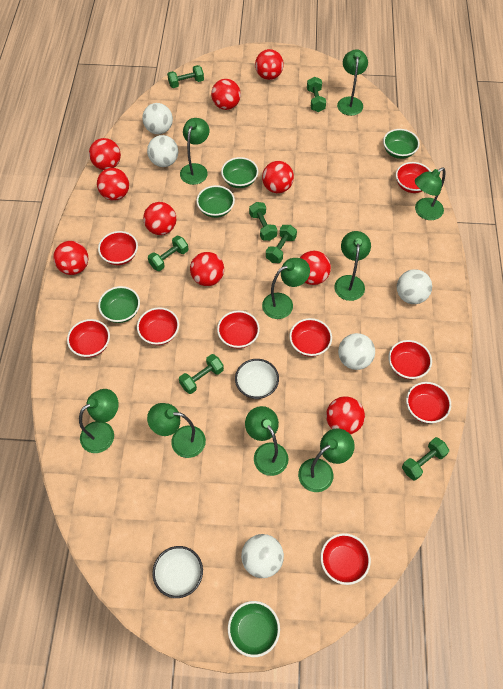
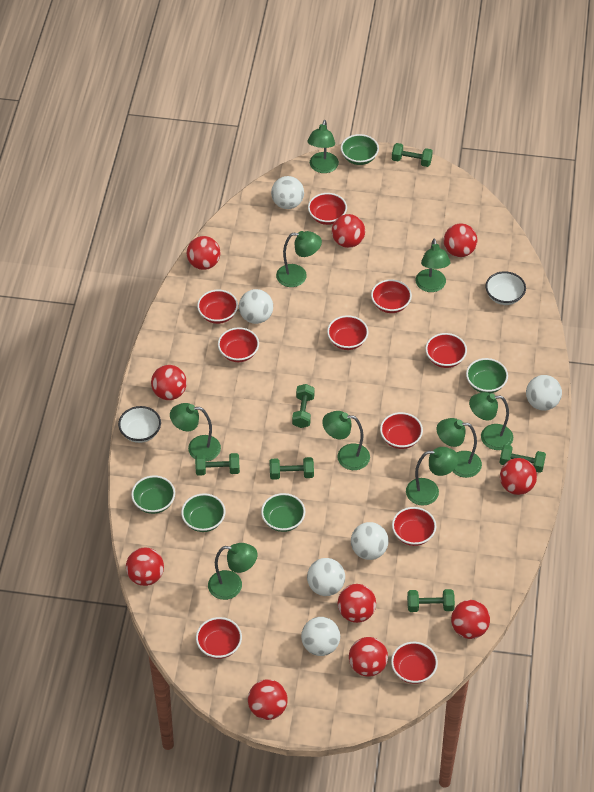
green dumbbell: 7 -> 6
red bowl: 9 -> 10
white ball: 5 -> 6

